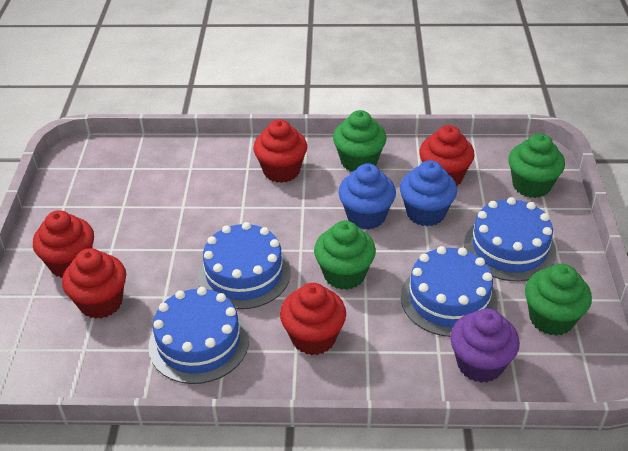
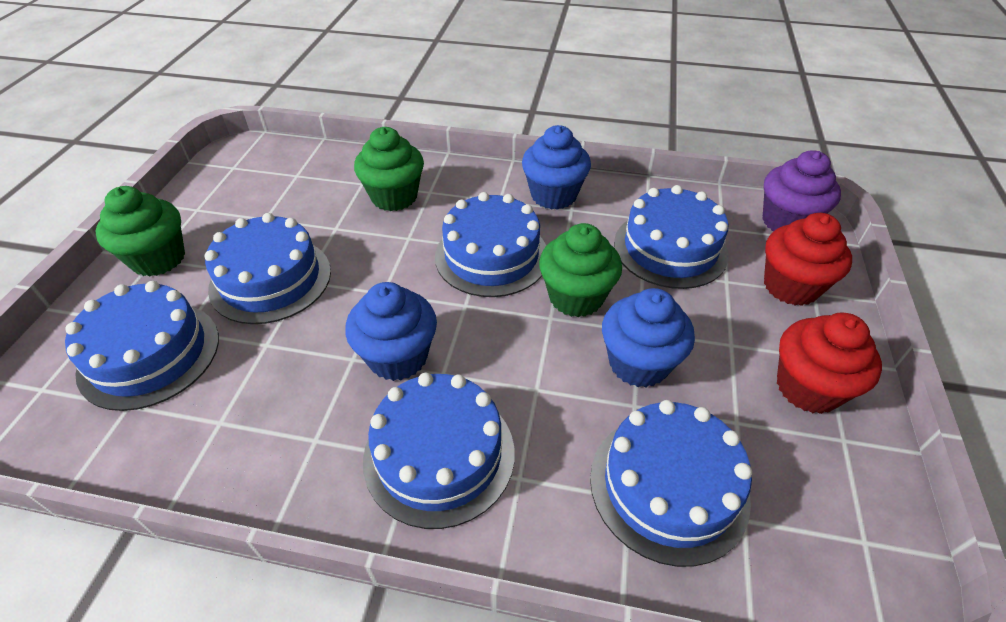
blue cake: 4 -> 6
blue cupcake: 2 -> 3
green cupcake: 4 -> 3
red cupcake: 5 -> 2

